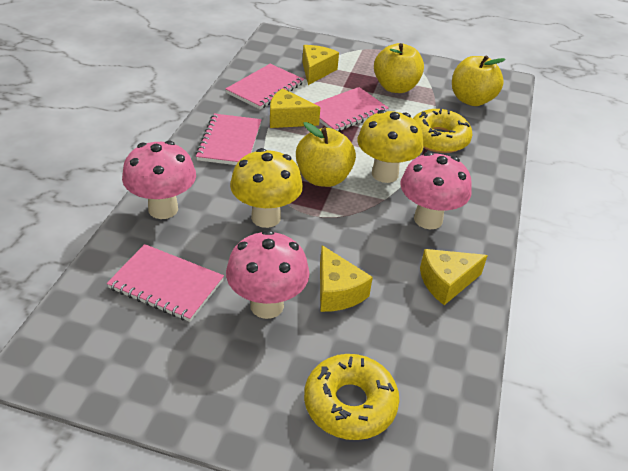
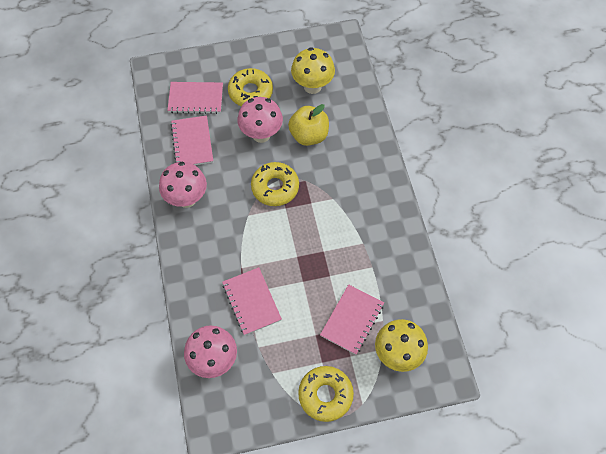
yellow apple: 3 -> 1
yellow cheese: 4 -> 0
yellow donut: 2 -> 3

